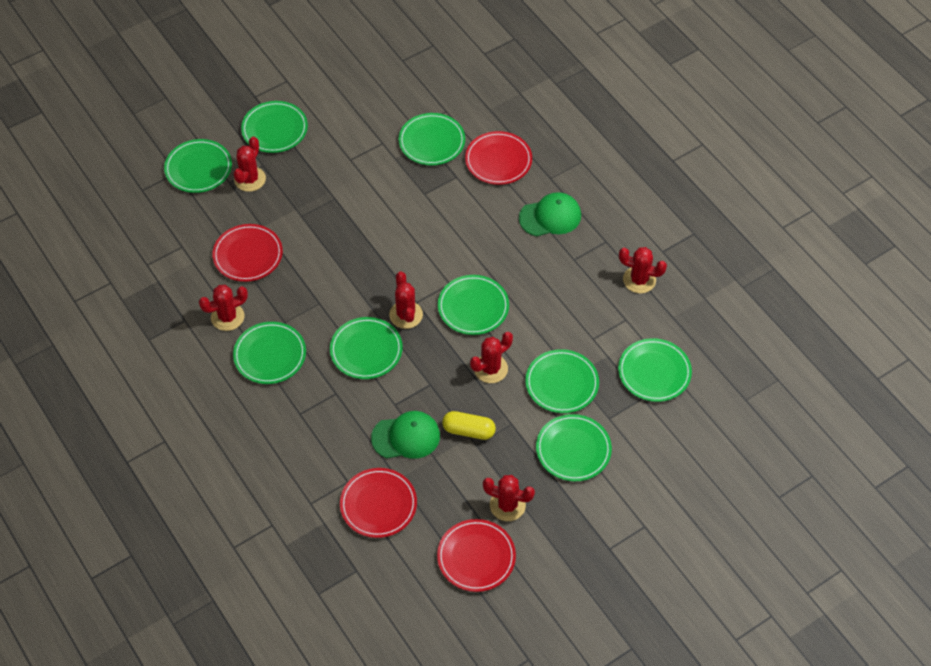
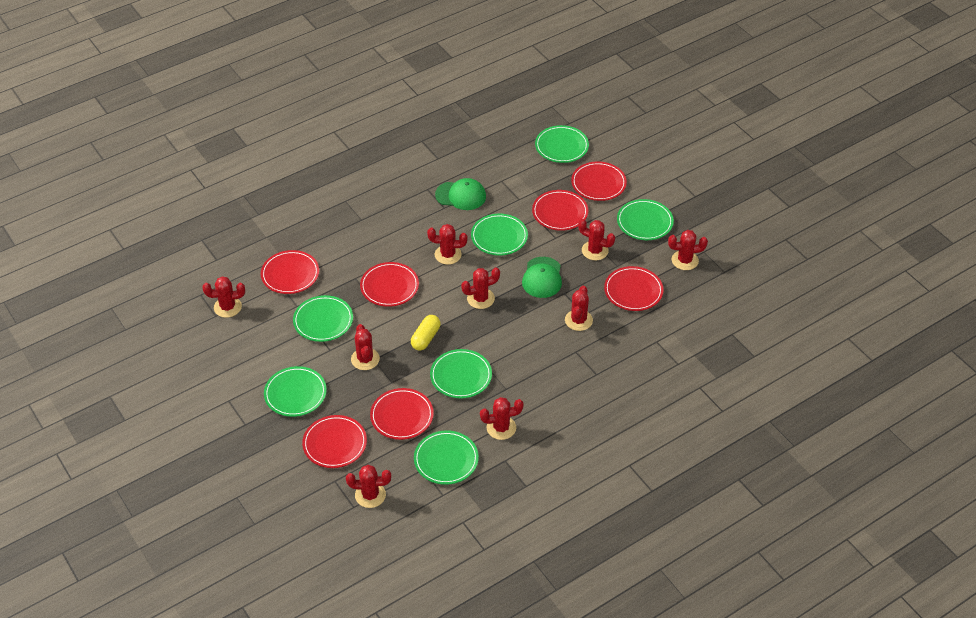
green plate: 9 -> 7
red cactus: 6 -> 9
red plate: 4 -> 7

